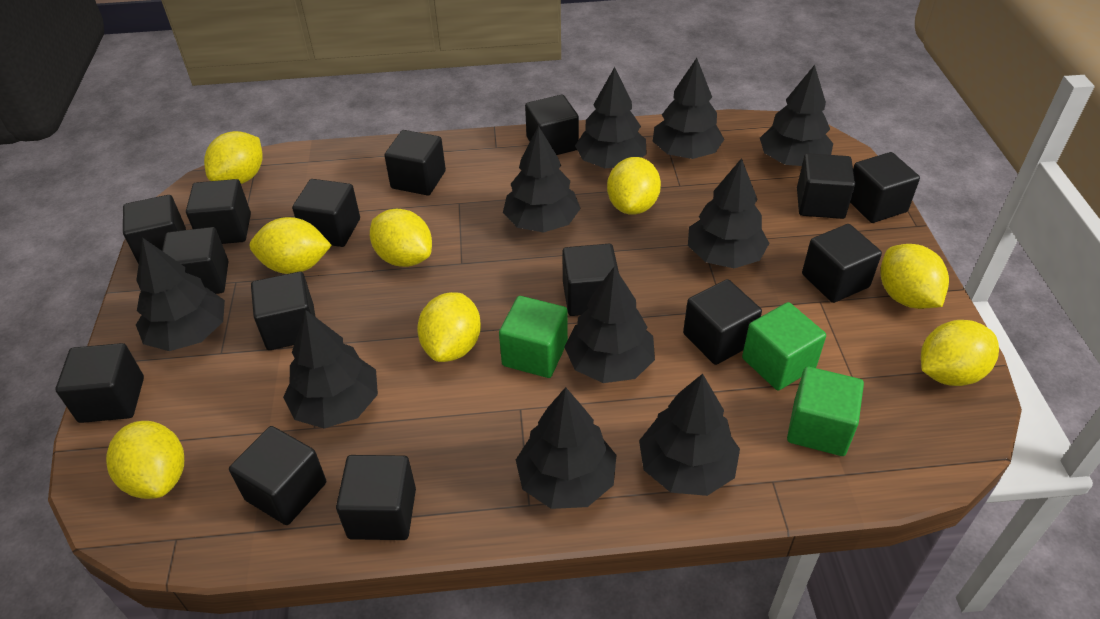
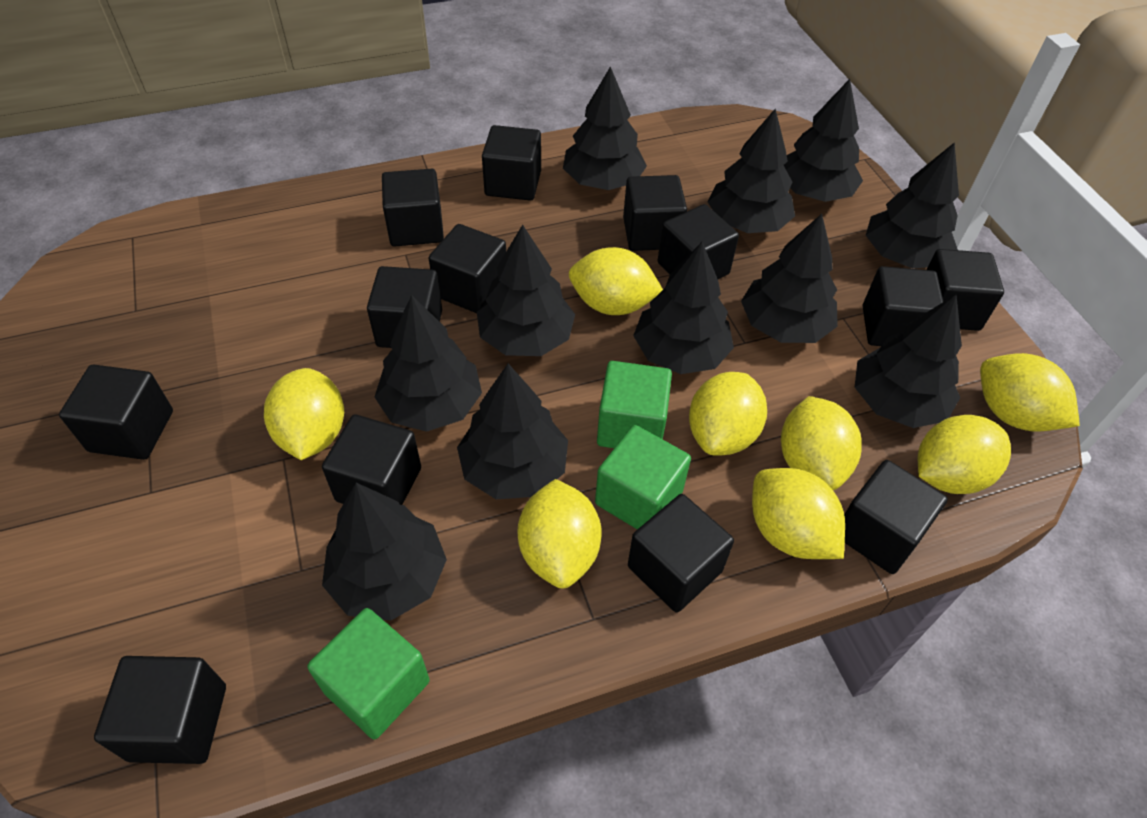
black cube: 15 -> 13
black tree: 10 -> 11

